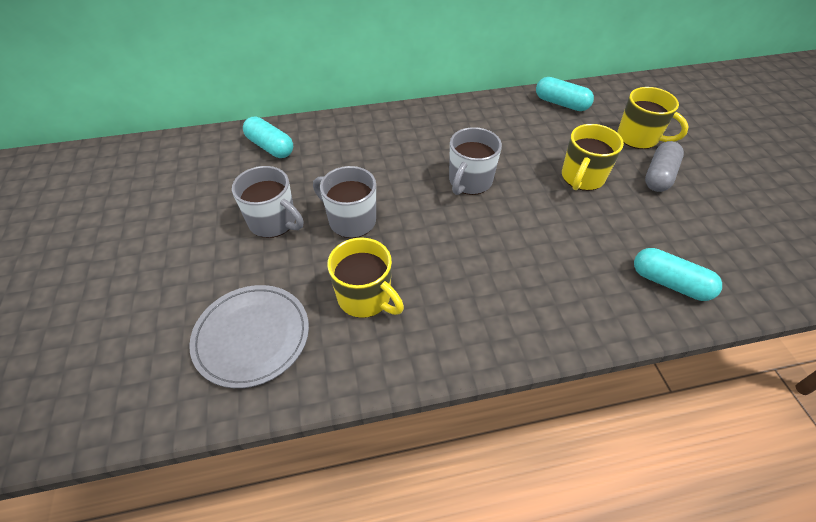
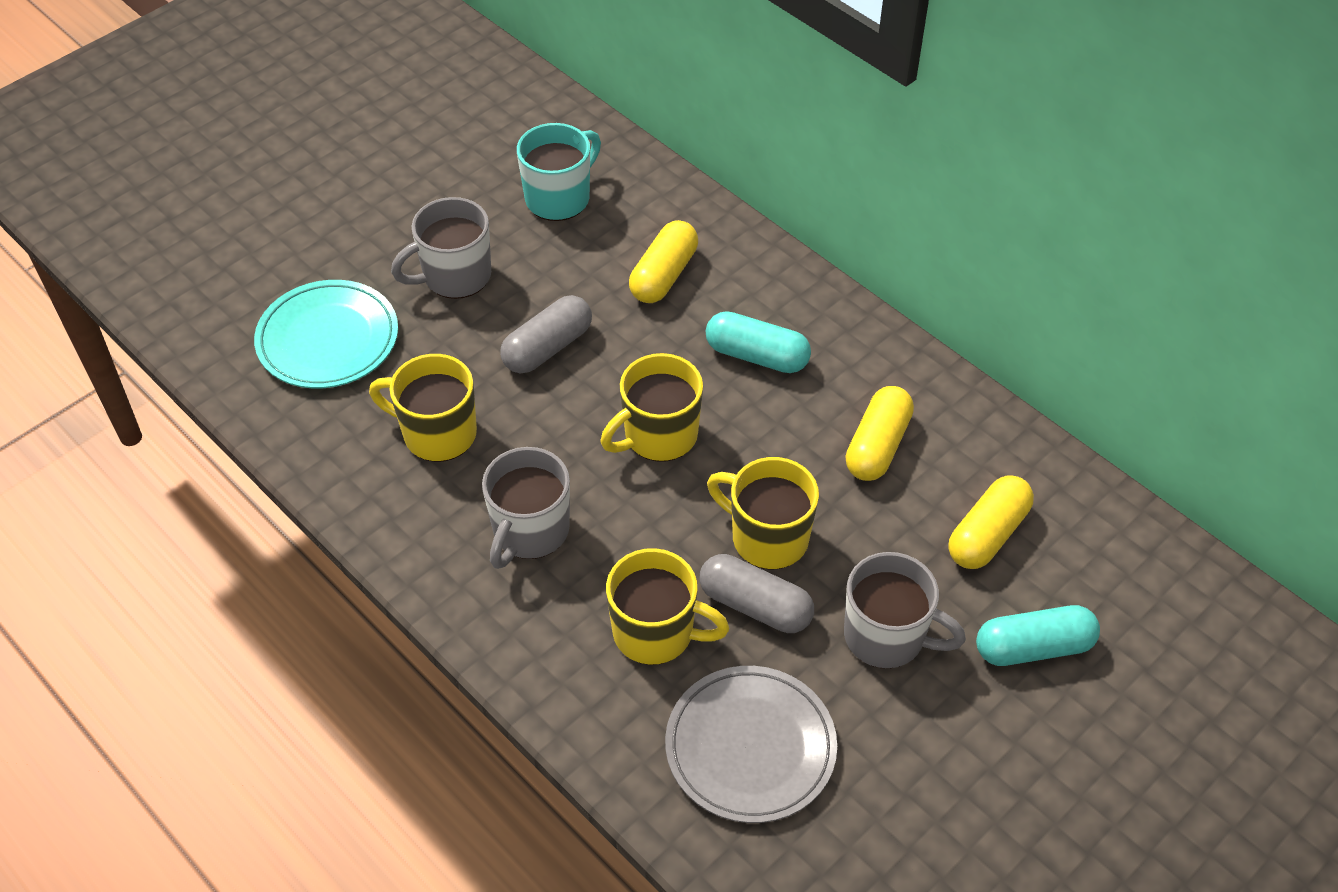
grey capsule: 1 -> 2
turquoise capsule: 3 -> 2
turquoise mug: 0 -> 1
turquoise plate: 0 -> 1
yellow capsule: 0 -> 3
yellow mug: 3 -> 4

